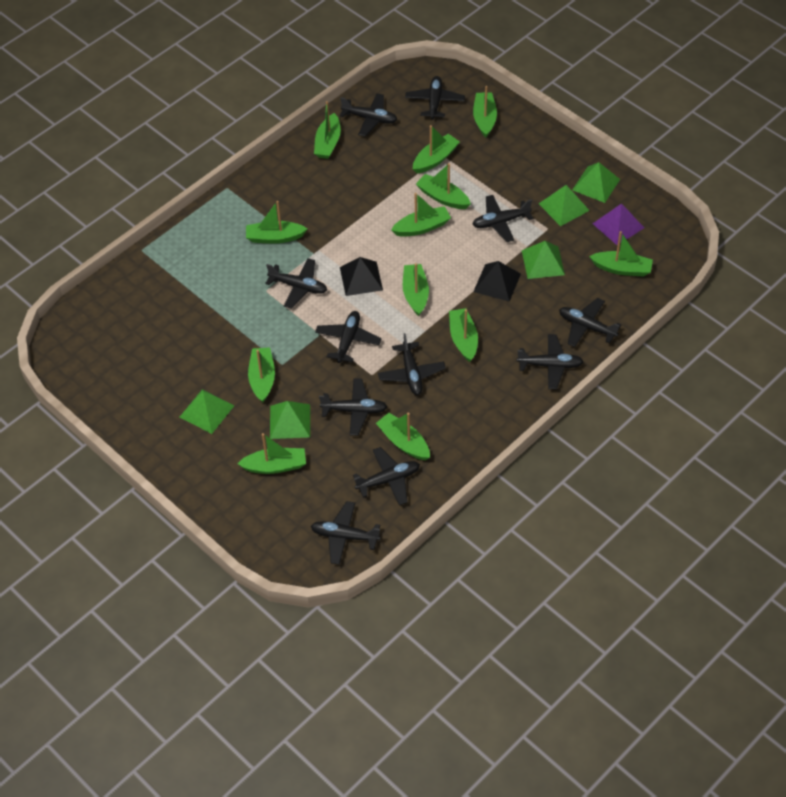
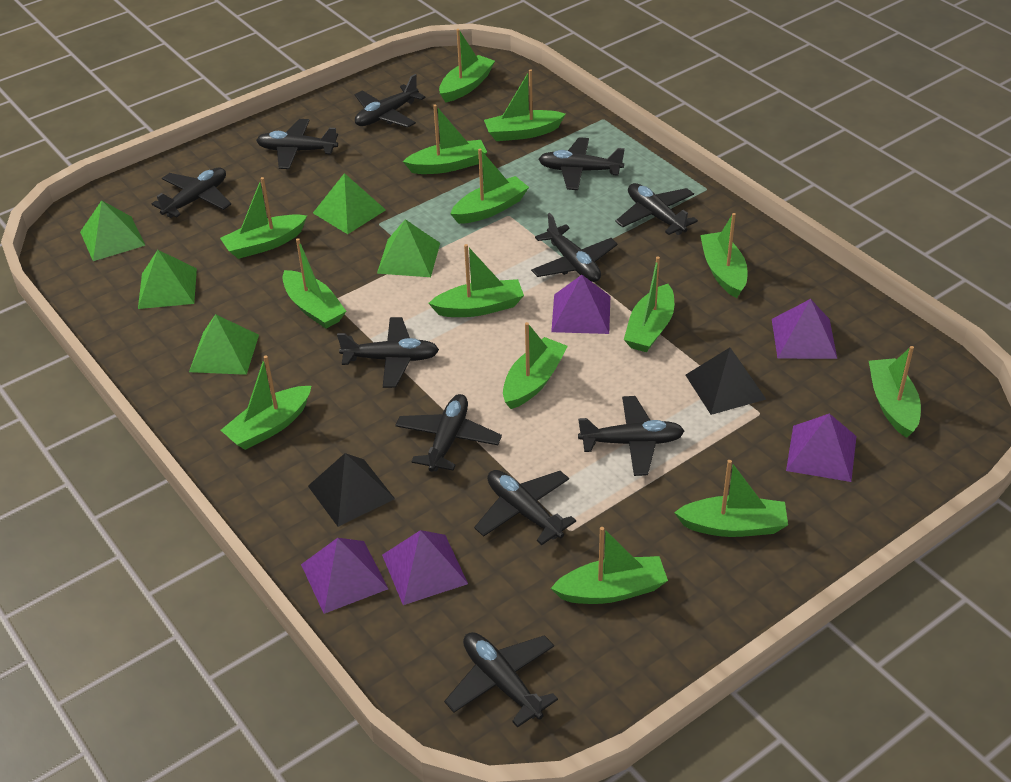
green boat: 12 -> 14
purple pyramid: 1 -> 5

